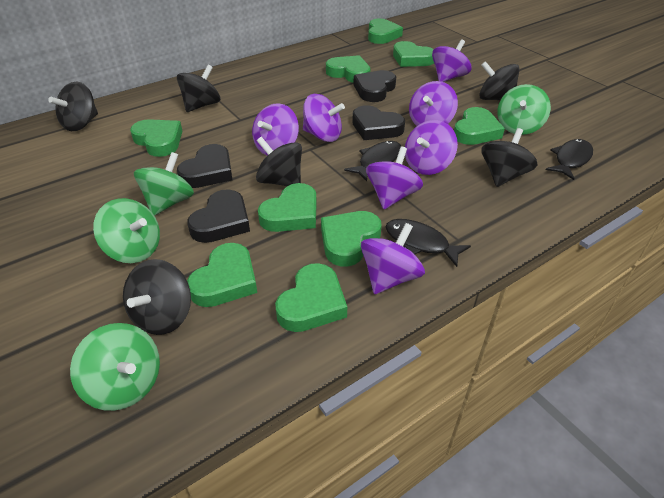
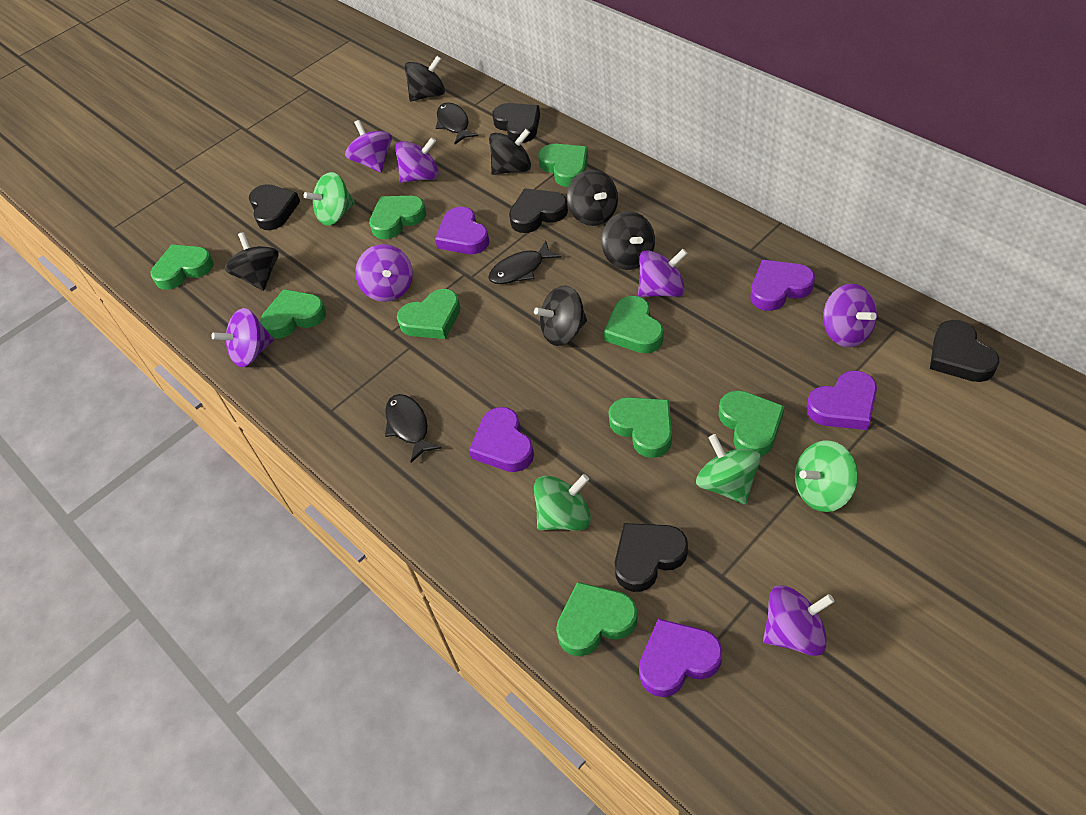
black heart: 4 -> 5
purple heart: 0 -> 5

